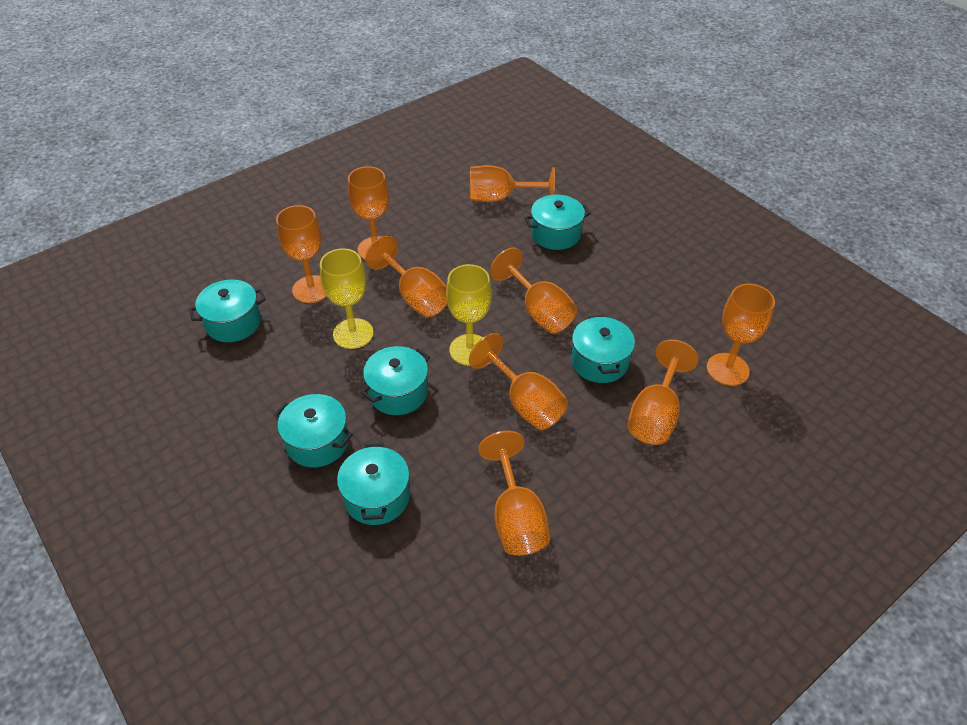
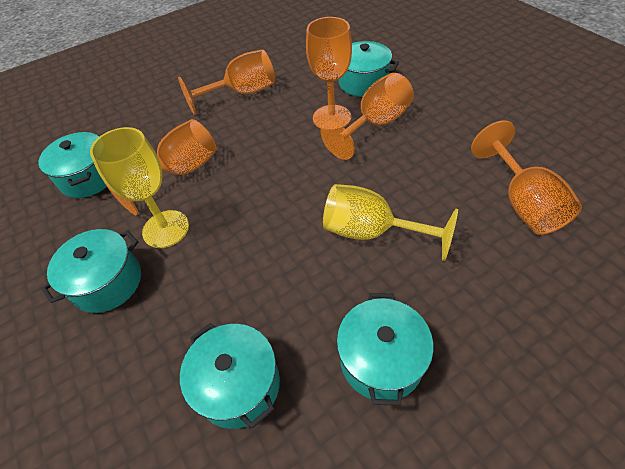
orange goblet: 9 -> 5
turquoise pot: 6 -> 5

